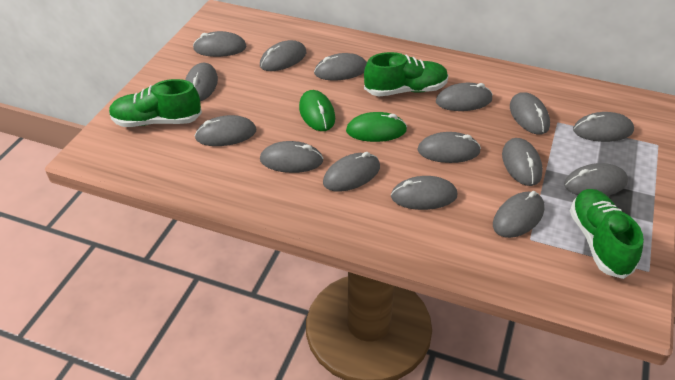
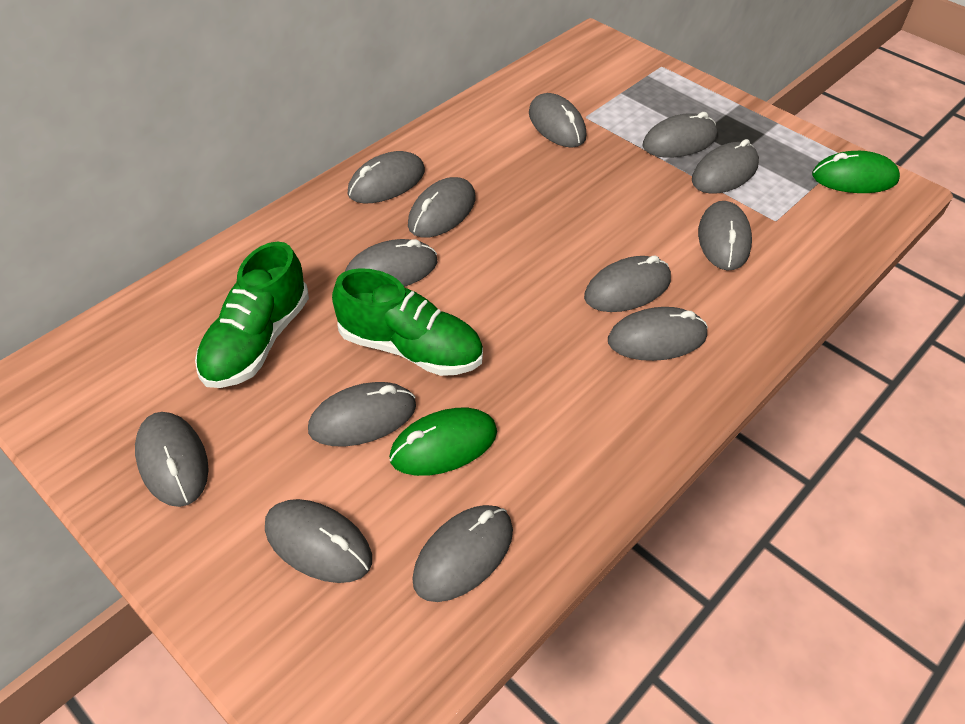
green shoe: 3 -> 2
grey mouse: 15 -> 13

